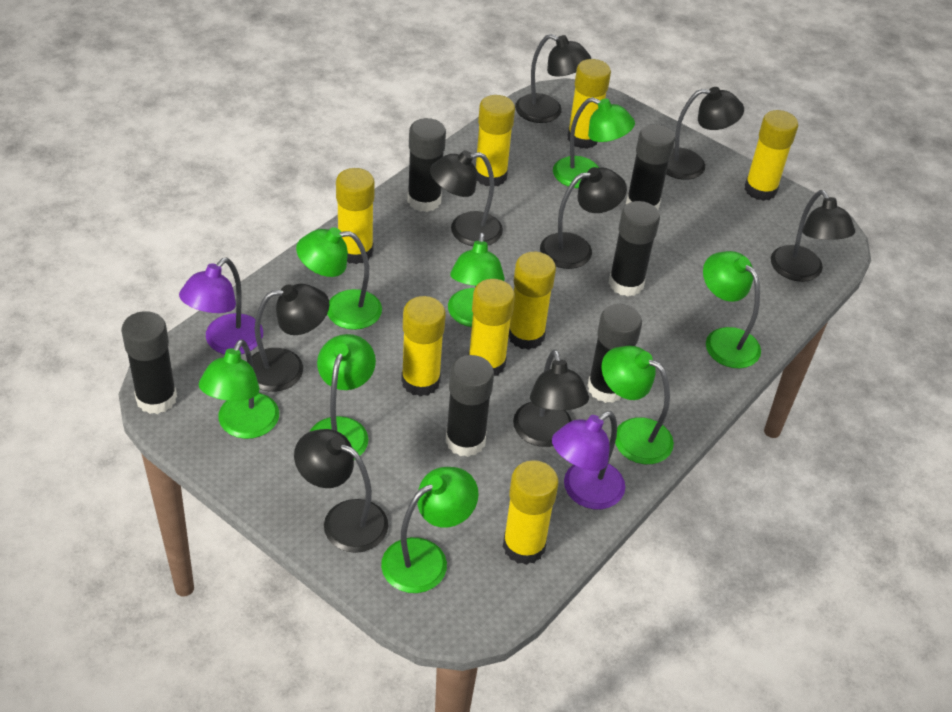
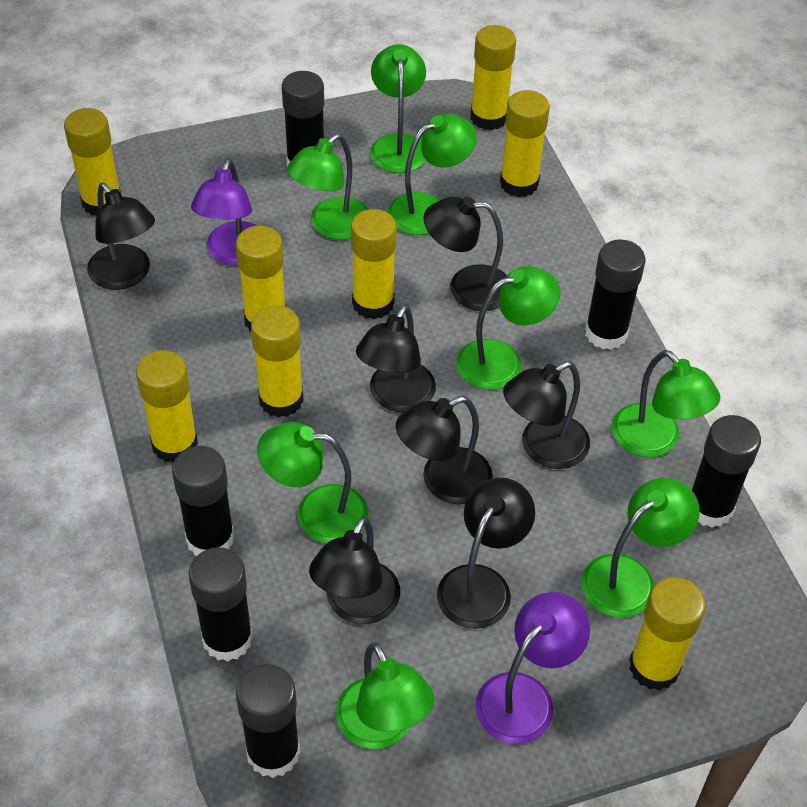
black lamp: 8 -> 7

